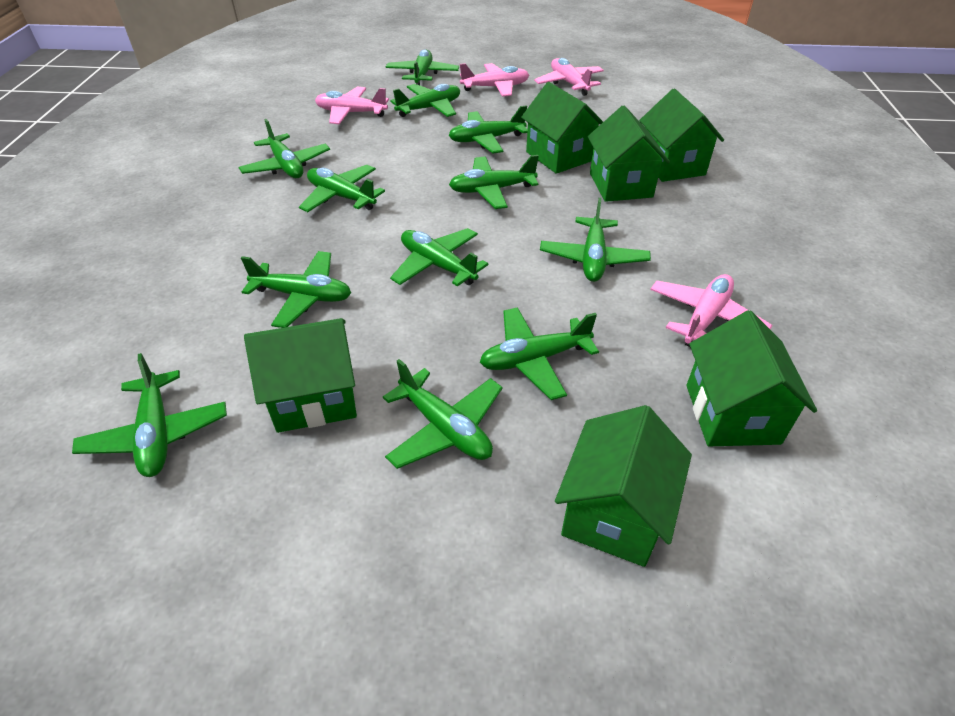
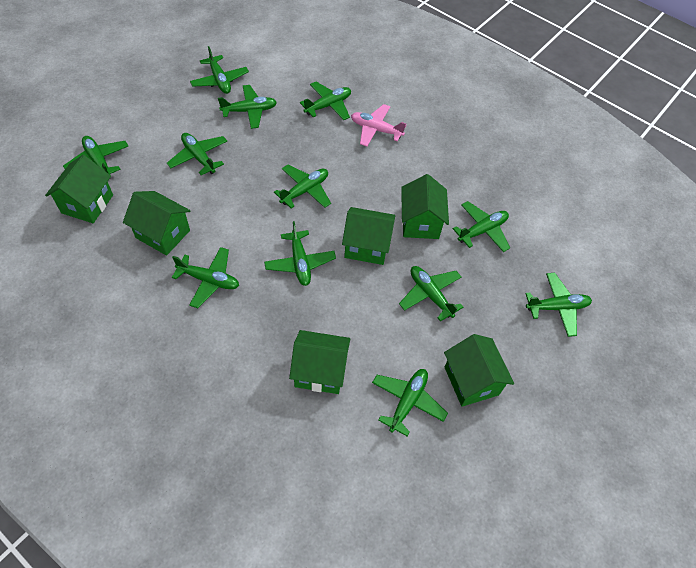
pink plane: 4 -> 1

